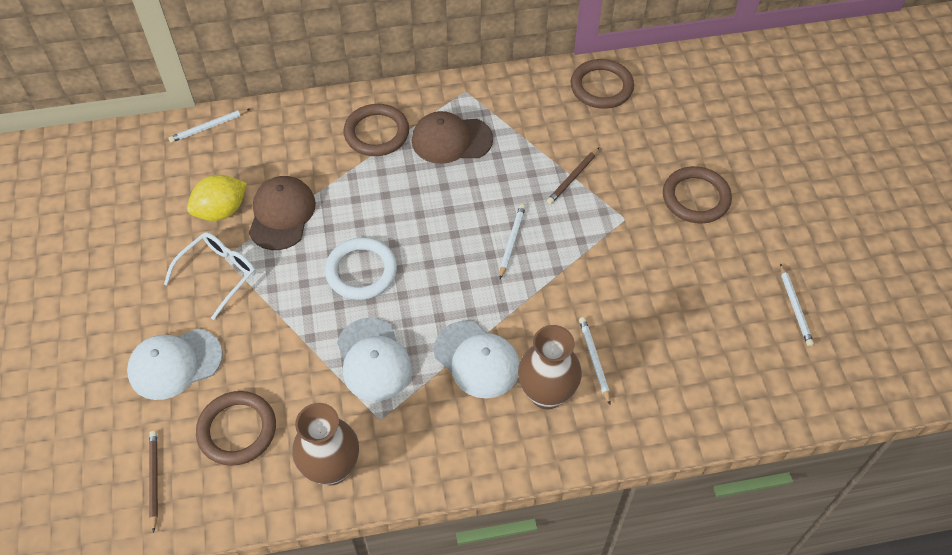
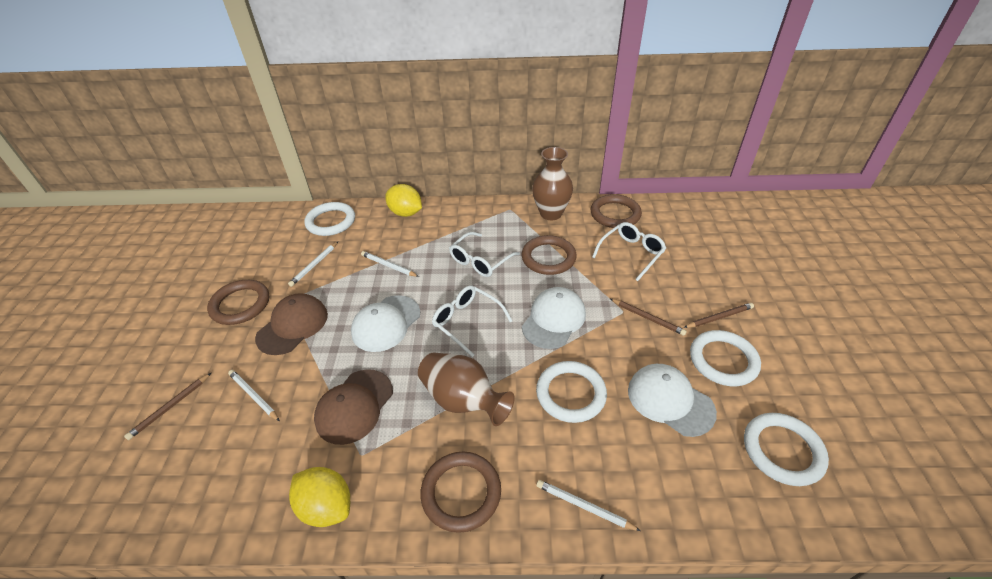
brown pencil: 2 -> 3
white glasses: 1 -> 3
white ring: 1 -> 4
yellow lemon: 1 -> 2

